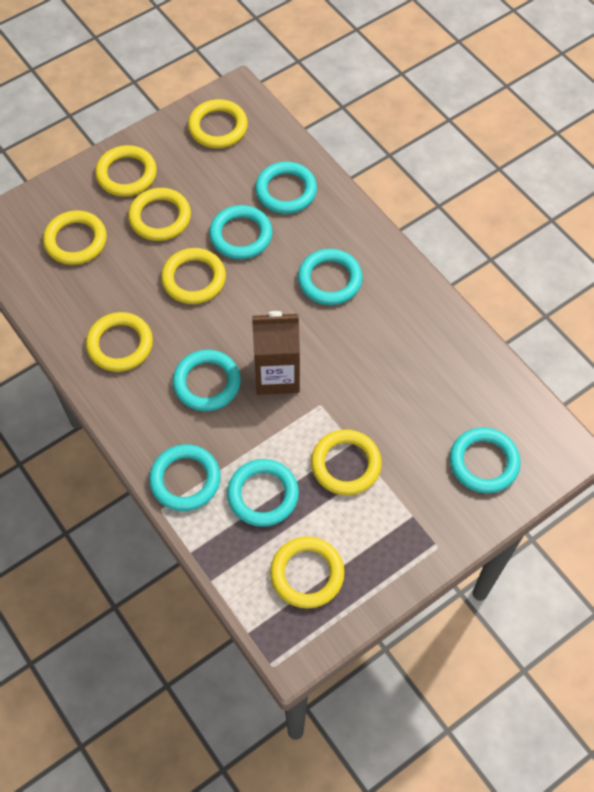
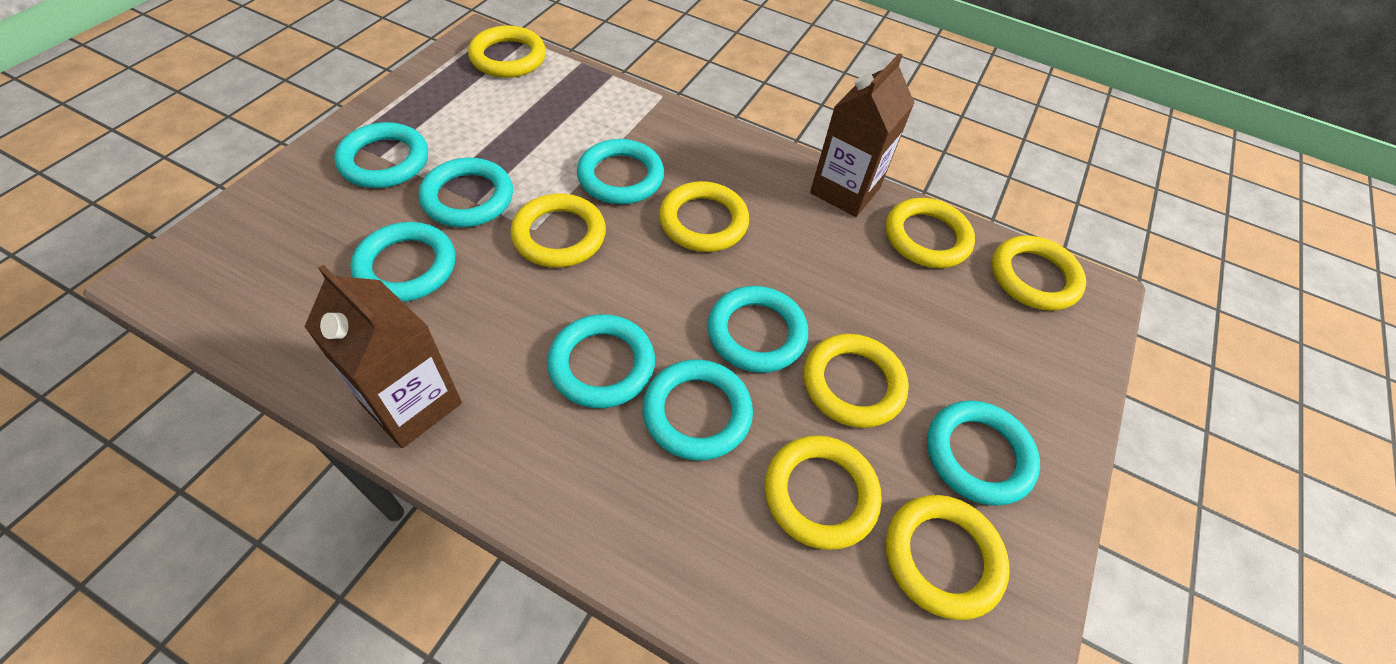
brown carton: 1 -> 2
turquoise ring: 7 -> 8

